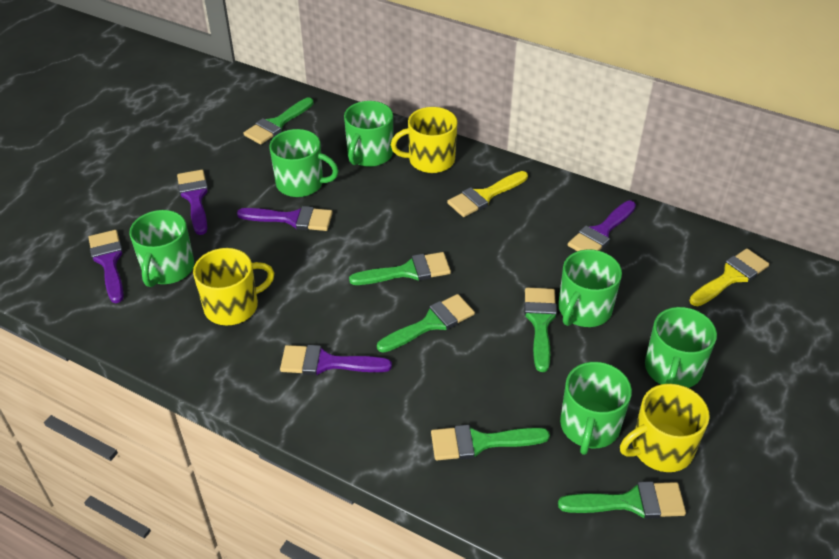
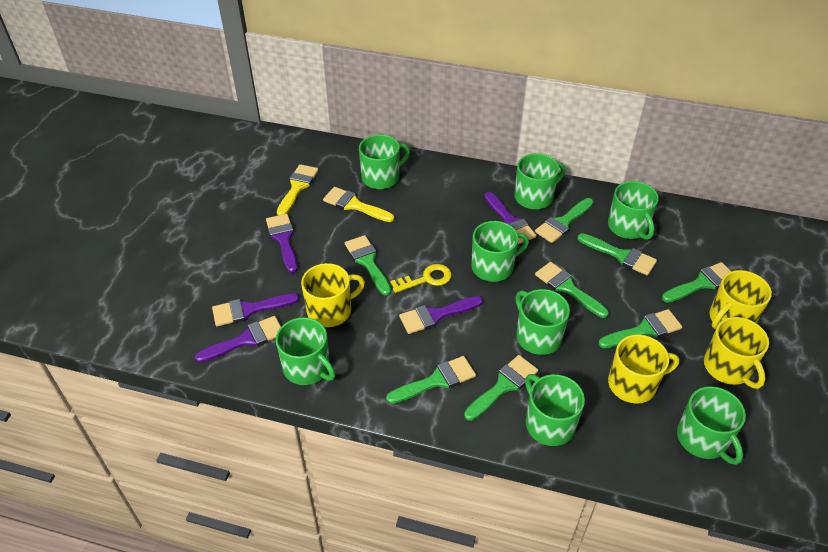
green brush: 6 -> 8
green mug: 6 -> 8
yellow key: 0 -> 1
yellow mug: 3 -> 4

